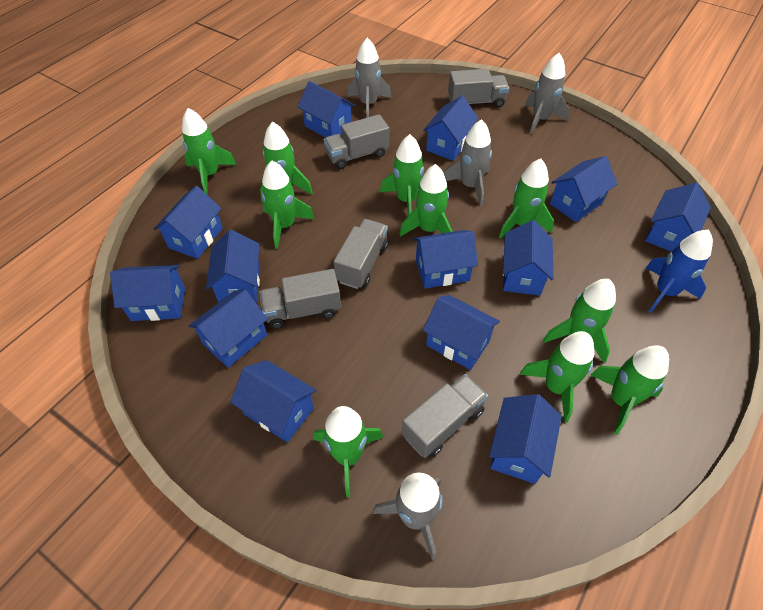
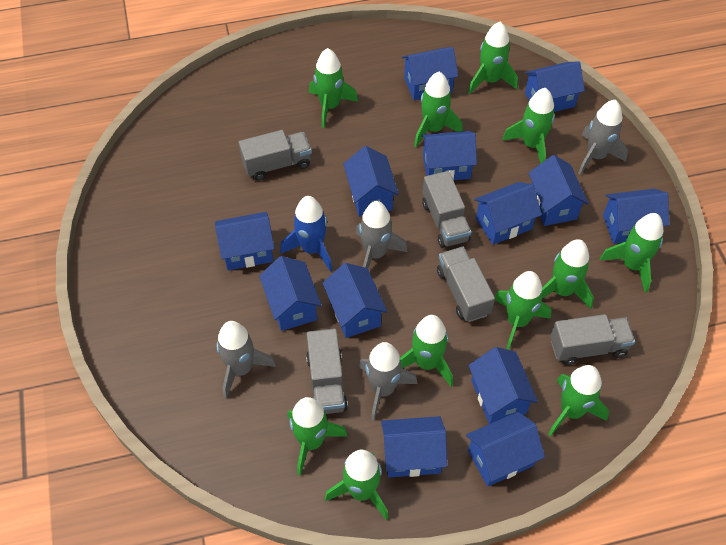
green rocket: 10 -> 11

